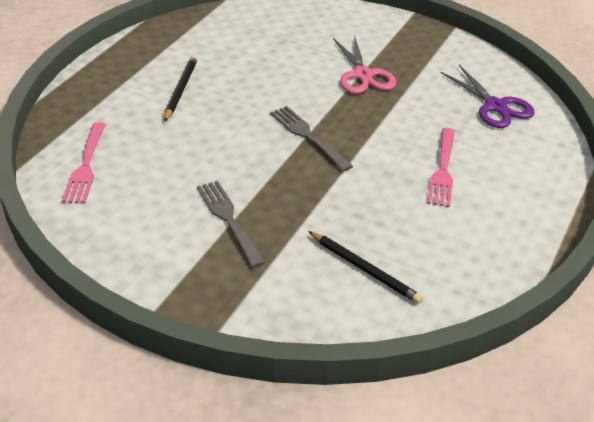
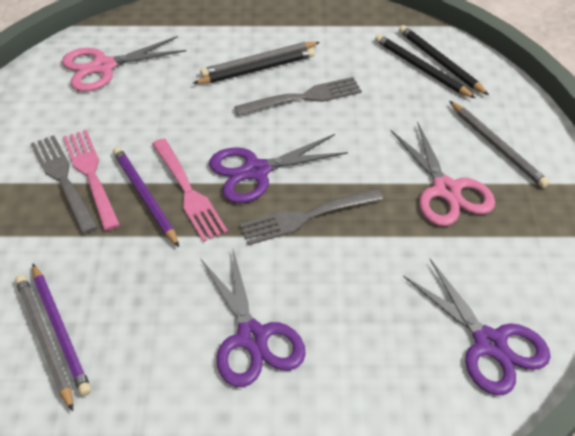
black pencil: 2 -> 3
grey fork: 2 -> 3
grey pencil: 0 -> 3
pink scissors: 1 -> 2
purple pencil: 0 -> 2
purple scissors: 1 -> 3

